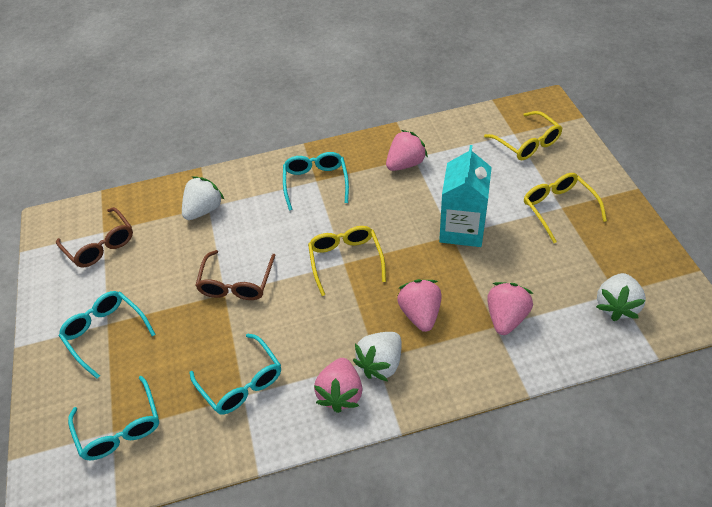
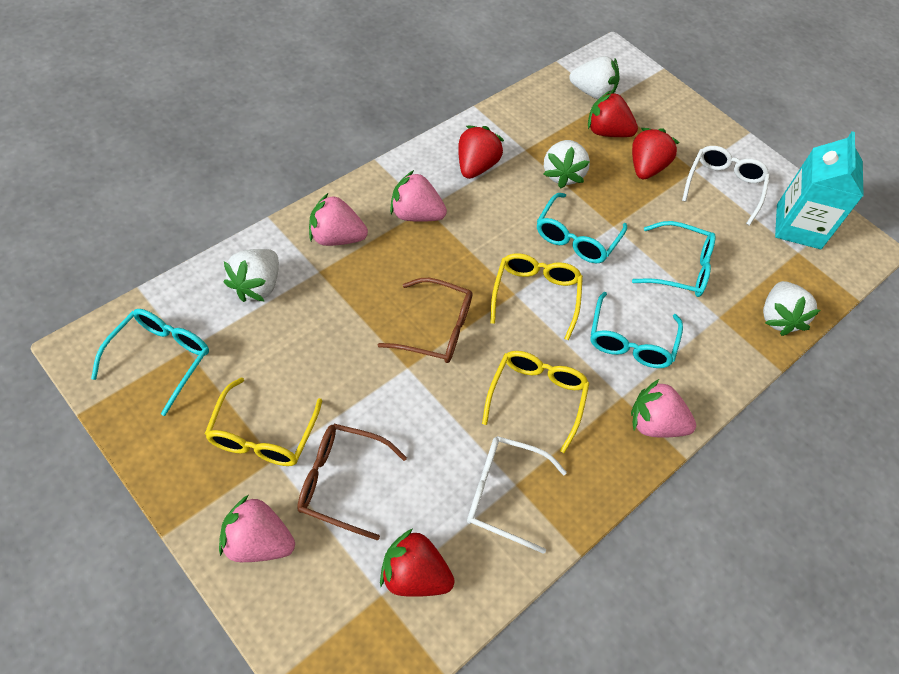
red strawberry: 0 -> 4
white glasses: 0 -> 2
white strawberry: 3 -> 4

